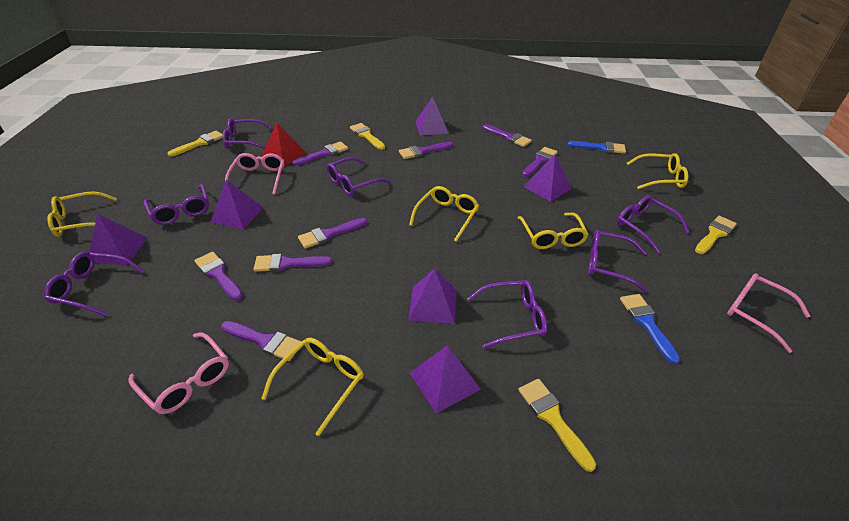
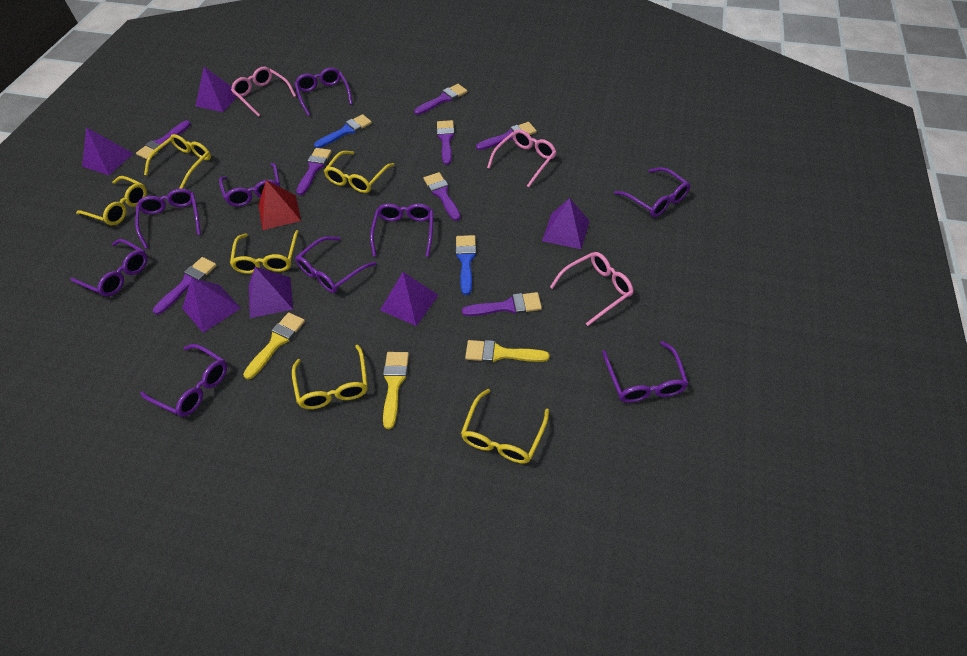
purple glasses: 7 -> 9
yellow brush: 4 -> 3
yellow glasses: 5 -> 6

